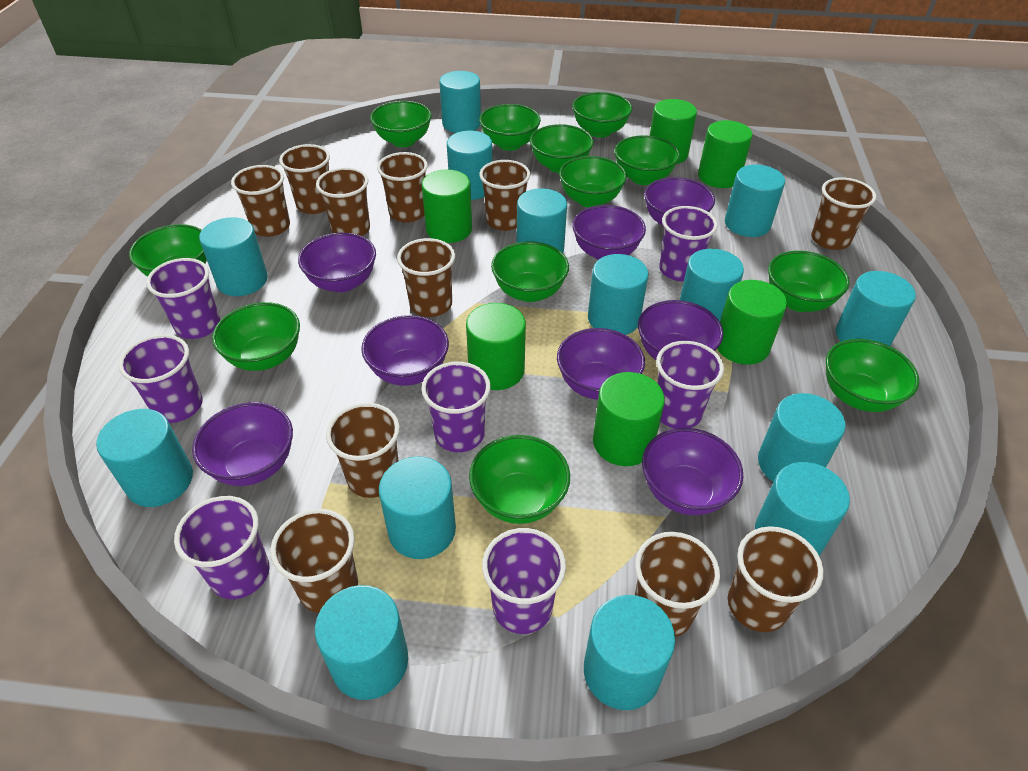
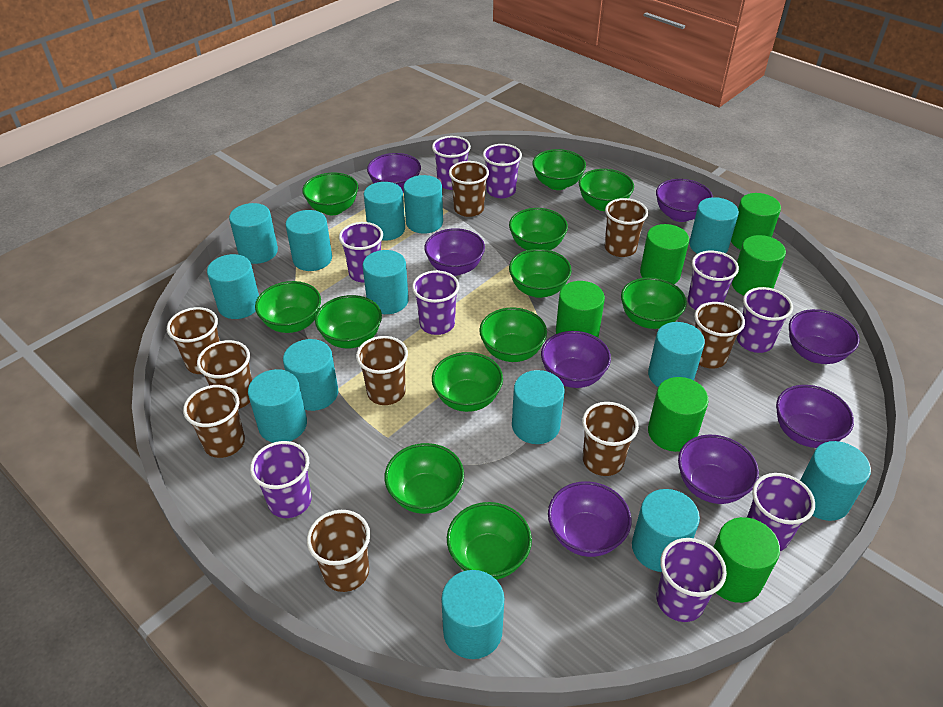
brown cup: 11 -> 9
purple cup: 7 -> 9

